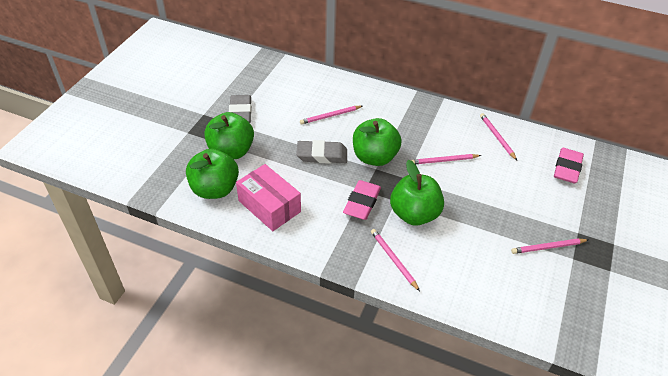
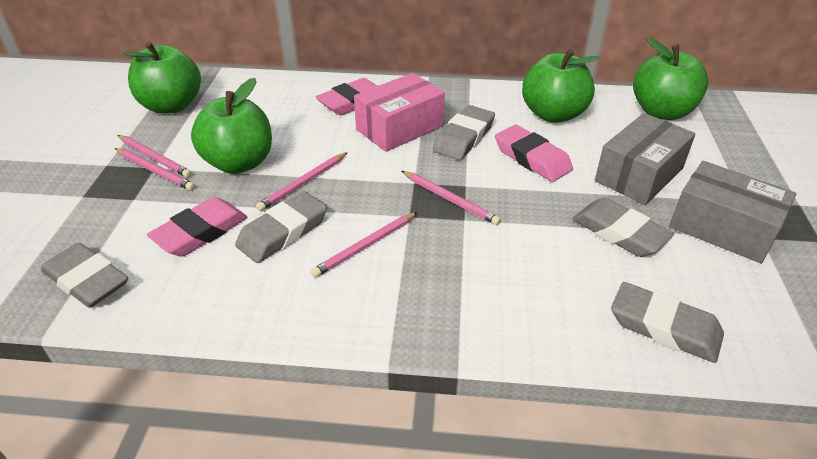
grey box: 0 -> 2
grey eraser: 2 -> 5
pink eraser: 2 -> 3

